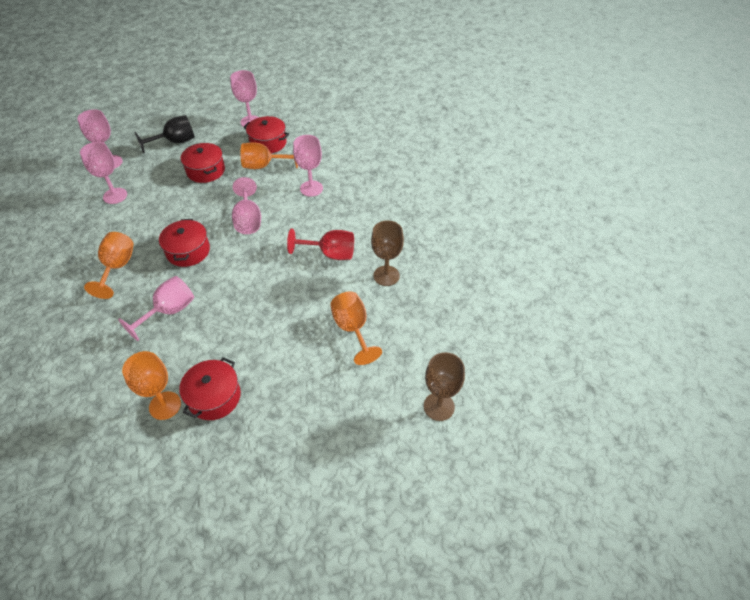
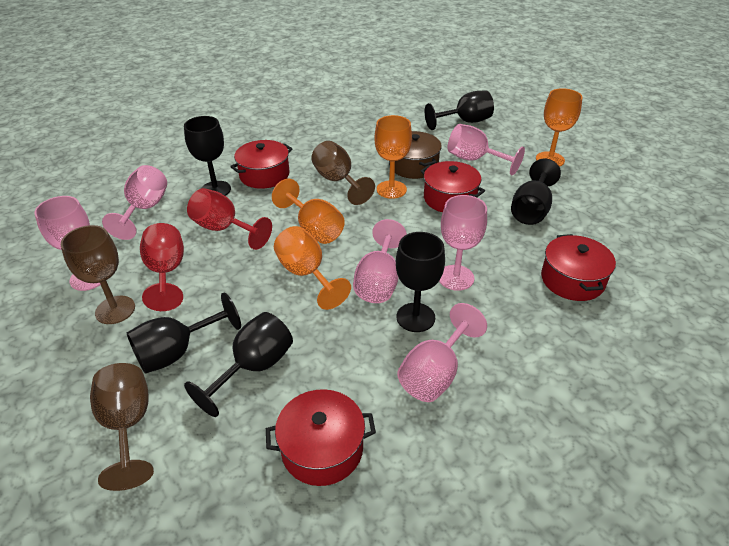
black goblet: 1 -> 6
brown goblet: 2 -> 3
brown pot: 0 -> 1
red goblet: 1 -> 2

